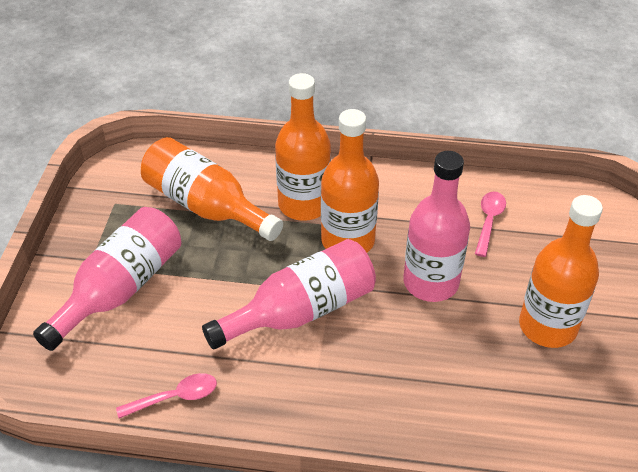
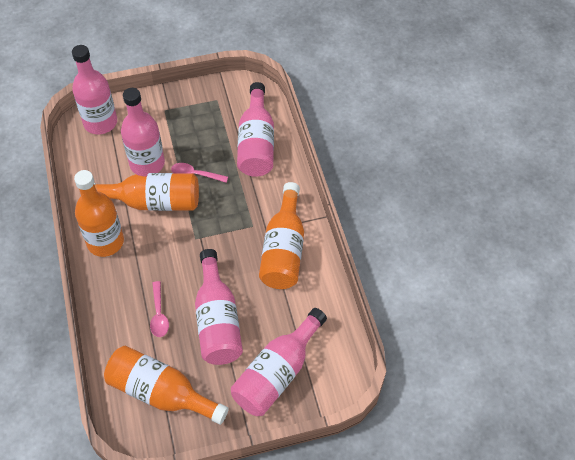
pink bottle: 3 -> 5

